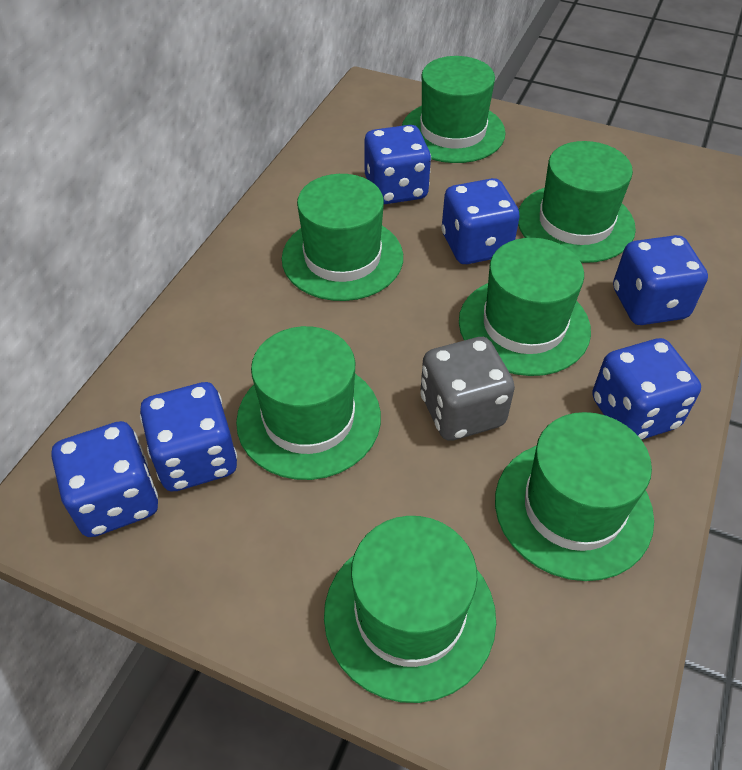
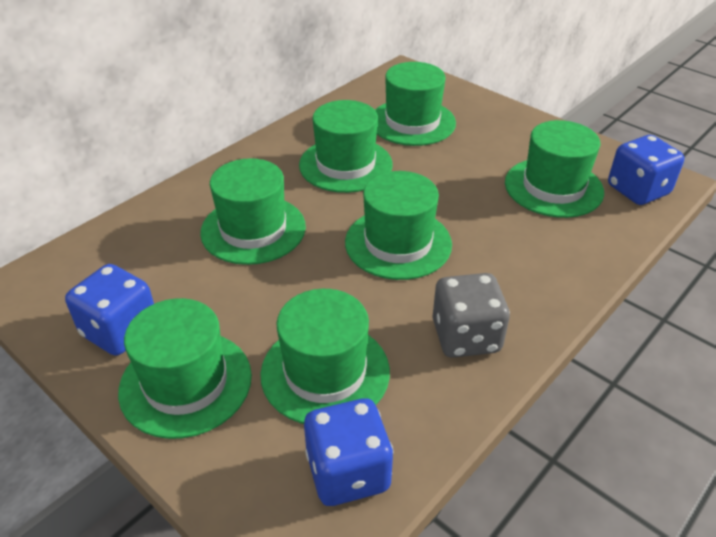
blue dice: 6 -> 3

